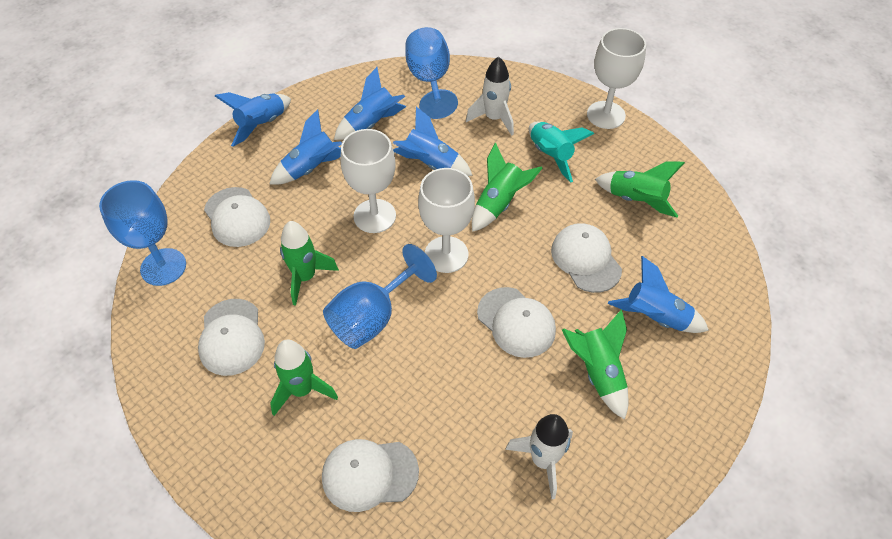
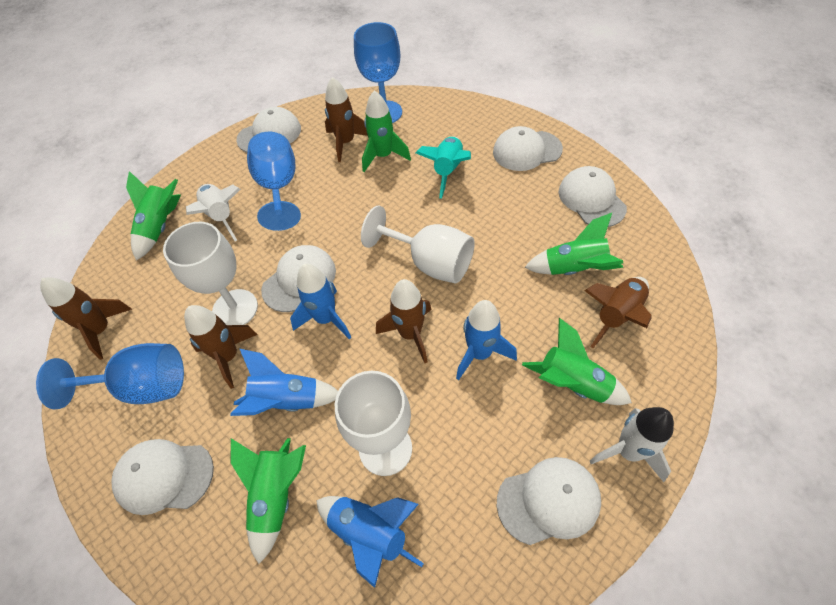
blue rocket: 5 -> 4
brown rocket: 0 -> 5
white cap: 5 -> 6

